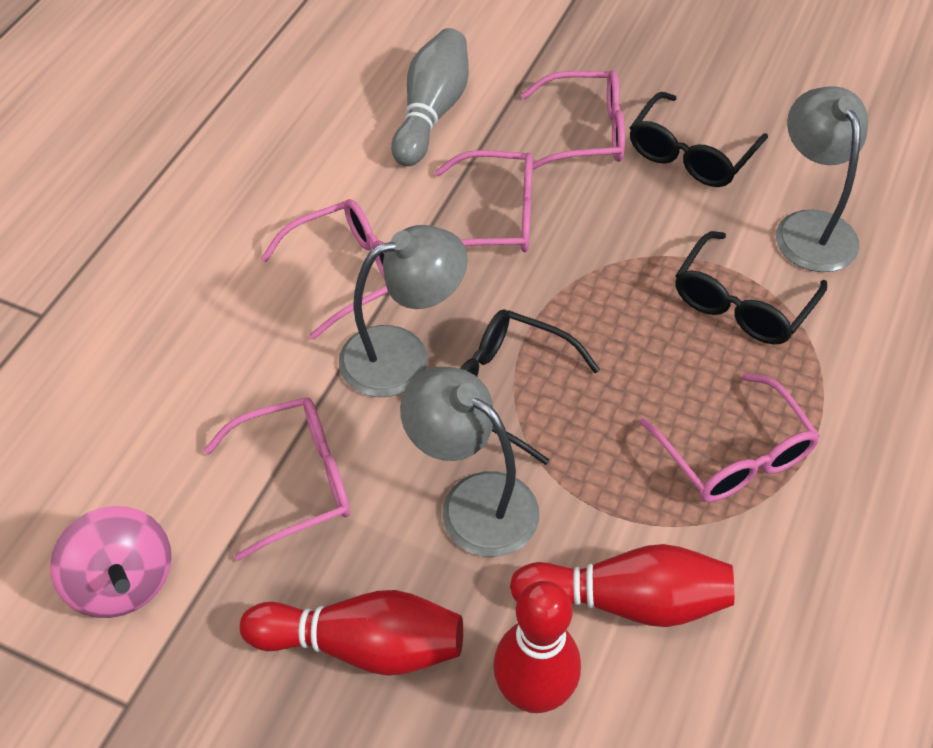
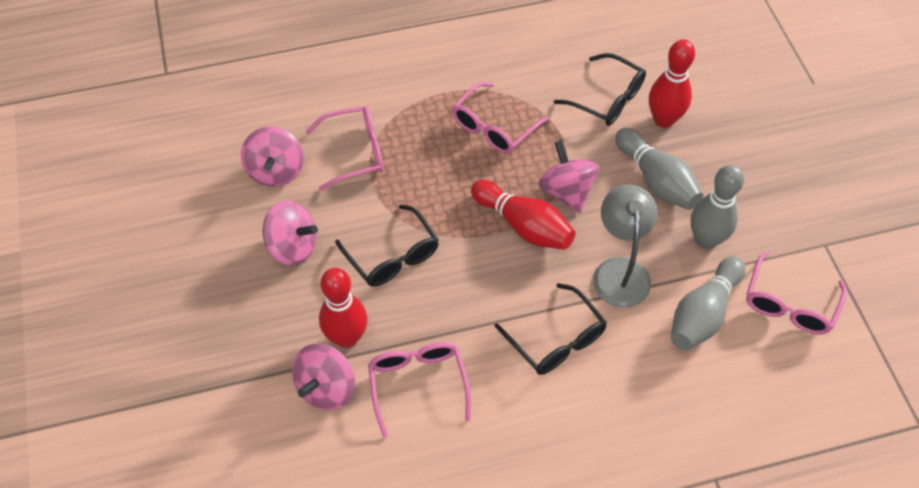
grey bowling pin: 1 -> 3
grey lamp: 3 -> 1
pink glasses: 5 -> 4
pink spinning top: 1 -> 4

